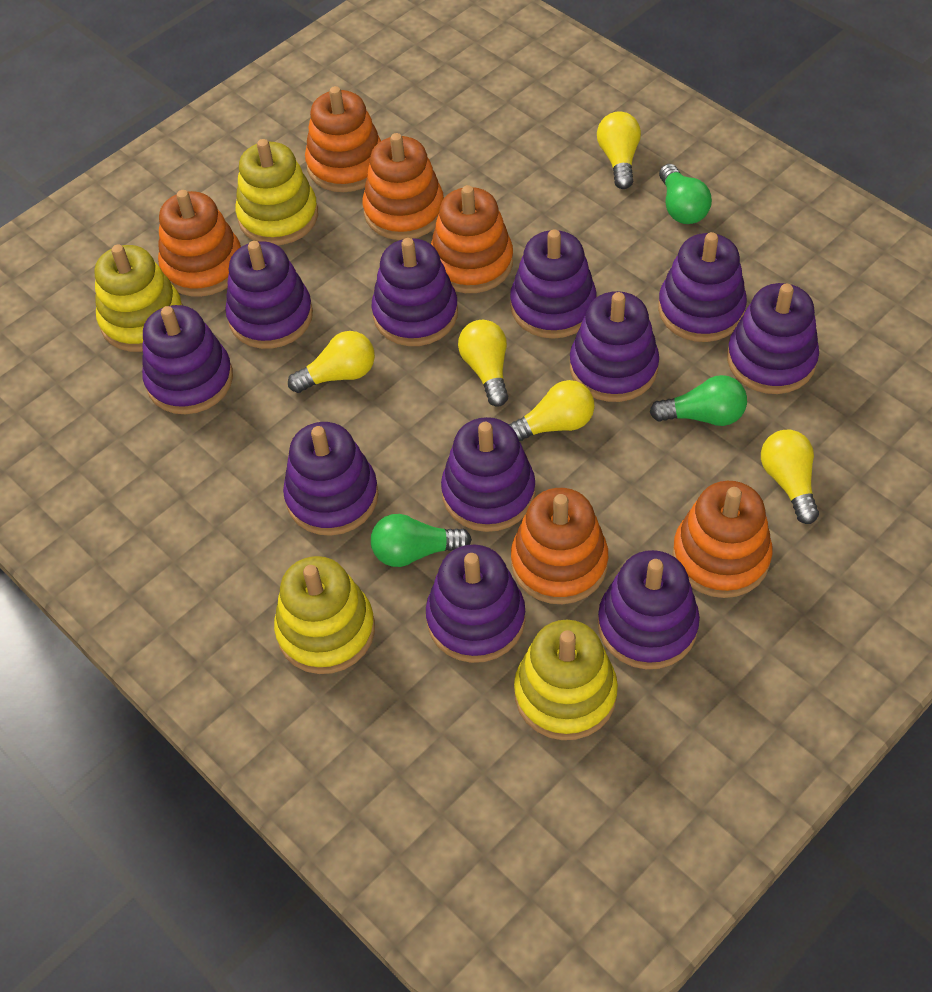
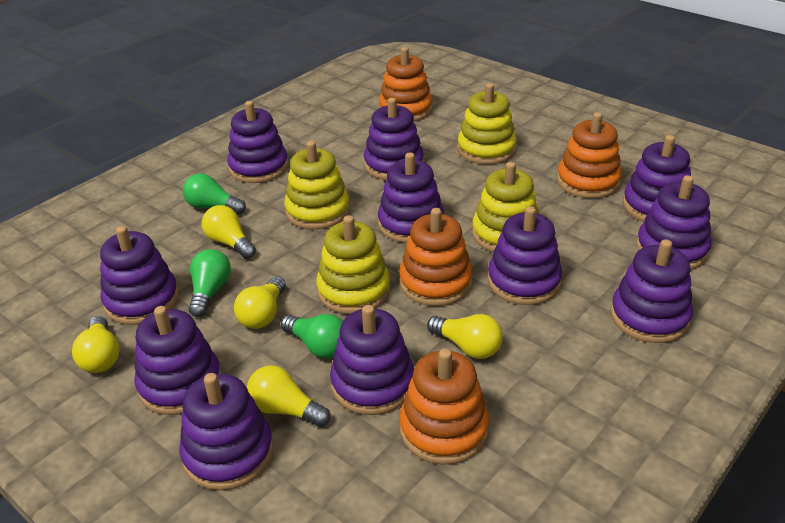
orange stacking toy: 6 -> 4

